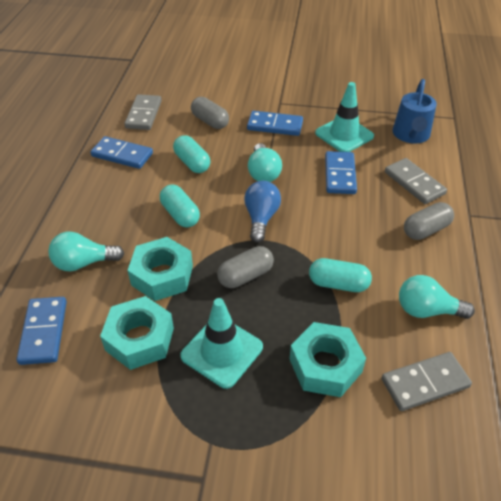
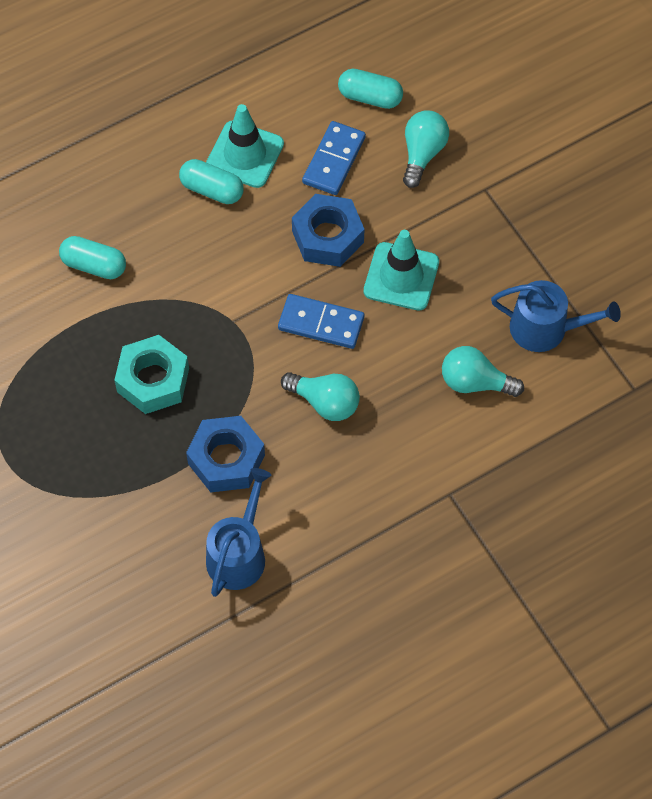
blue domino: 4 -> 2
blue light bulb: 1 -> 0
blue nut: 0 -> 2
blue watering can: 1 -> 2
grey capsule: 3 -> 0
grey domino: 3 -> 0
turquoise nut: 3 -> 1

